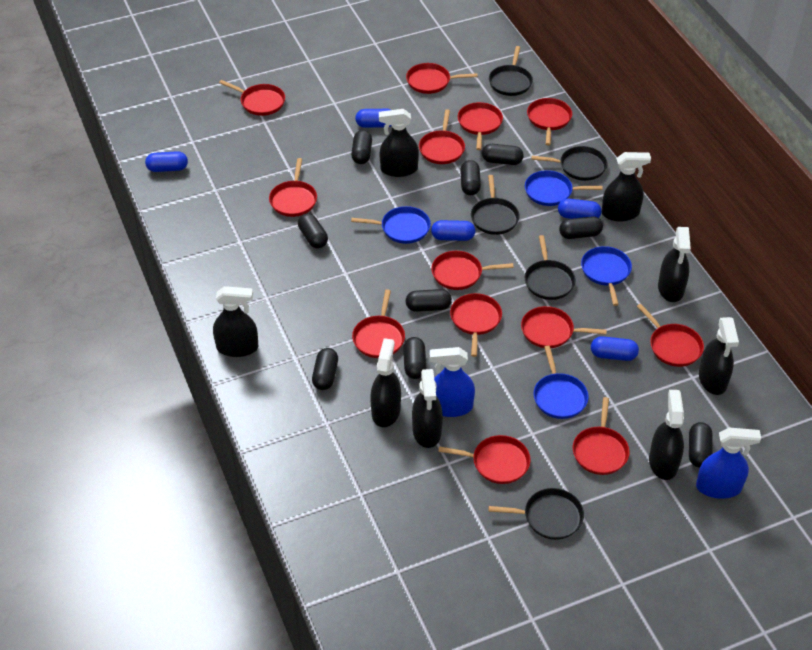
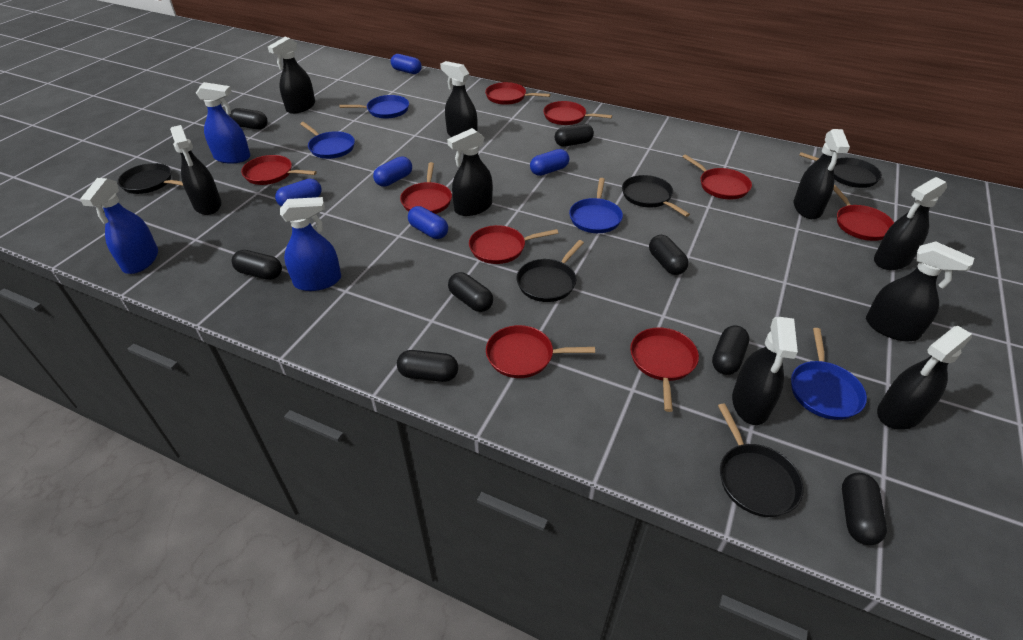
black capsule: 9 -> 8
black spray bottle: 8 -> 9
blue spray bottle: 2 -> 3
red pan: 13 -> 9

